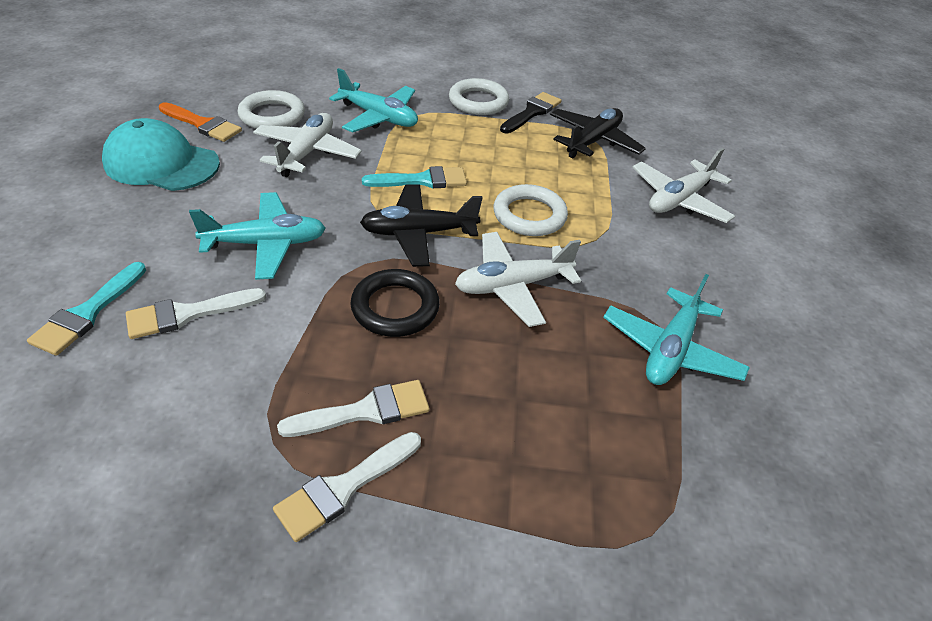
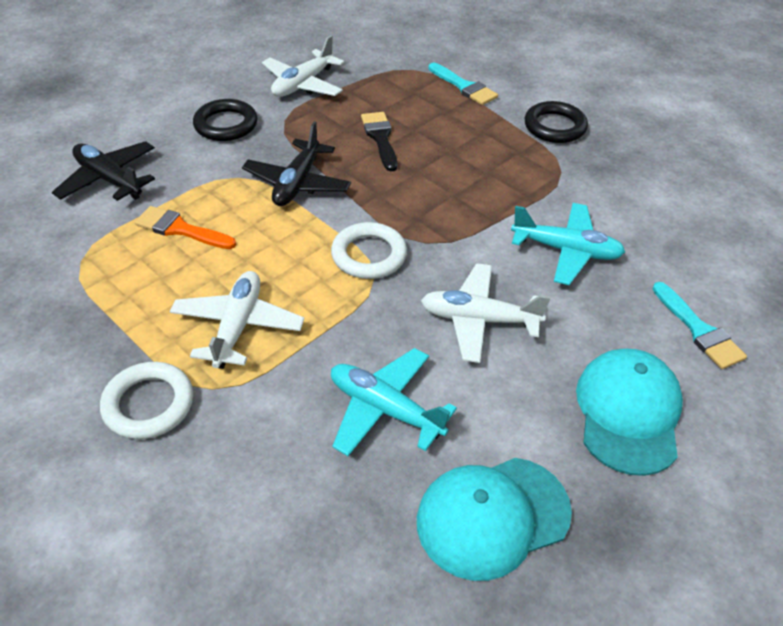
black ring: 1 -> 2
turquoise cap: 1 -> 2
turquoise plane: 3 -> 2
white brush: 3 -> 0
white ring: 3 -> 2

